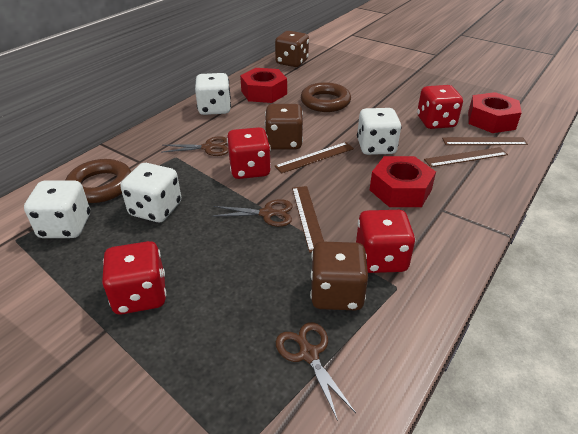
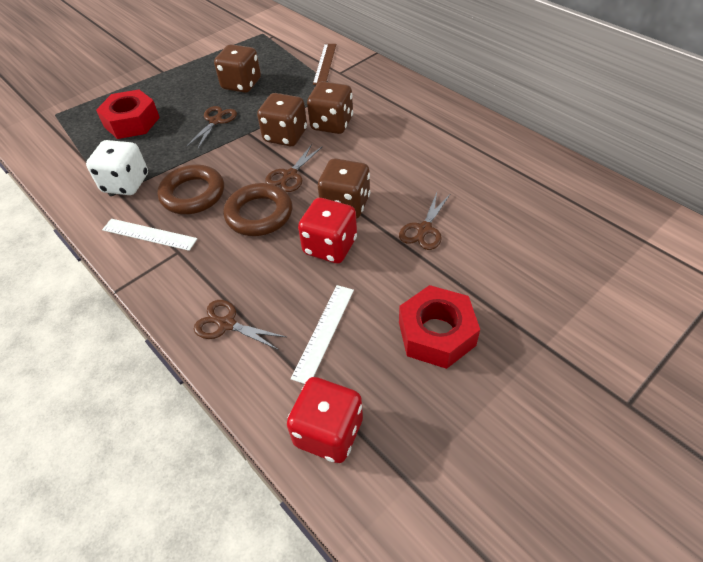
brown dice: 3 -> 4
brown ruler: 4 -> 1
brown scissors: 3 -> 4
red dice: 4 -> 2
red nut: 3 -> 2
white dice: 4 -> 1
white ruler: 0 -> 2

